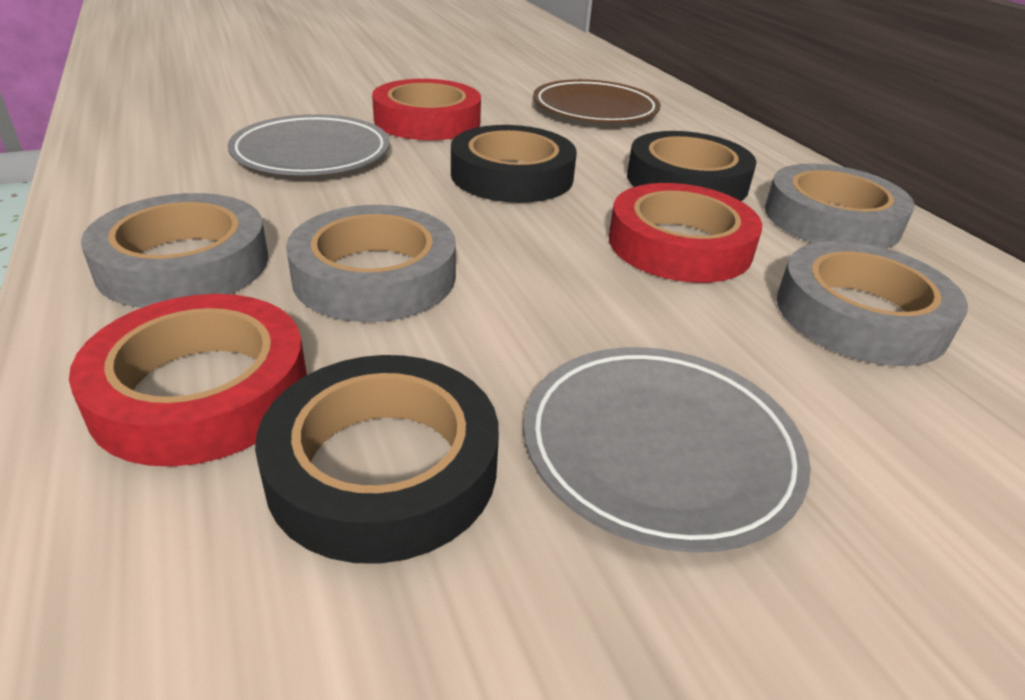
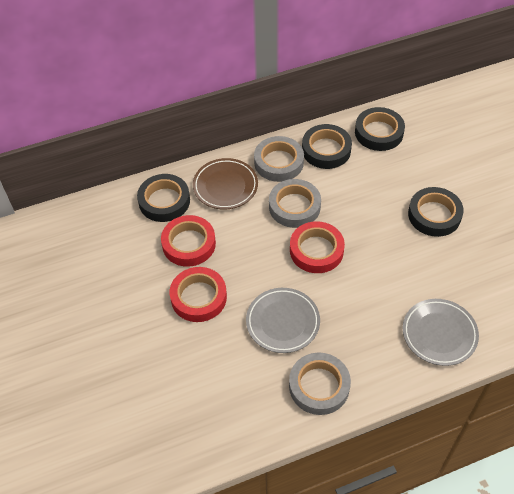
black tape: 3 -> 4
grey tape: 4 -> 3

